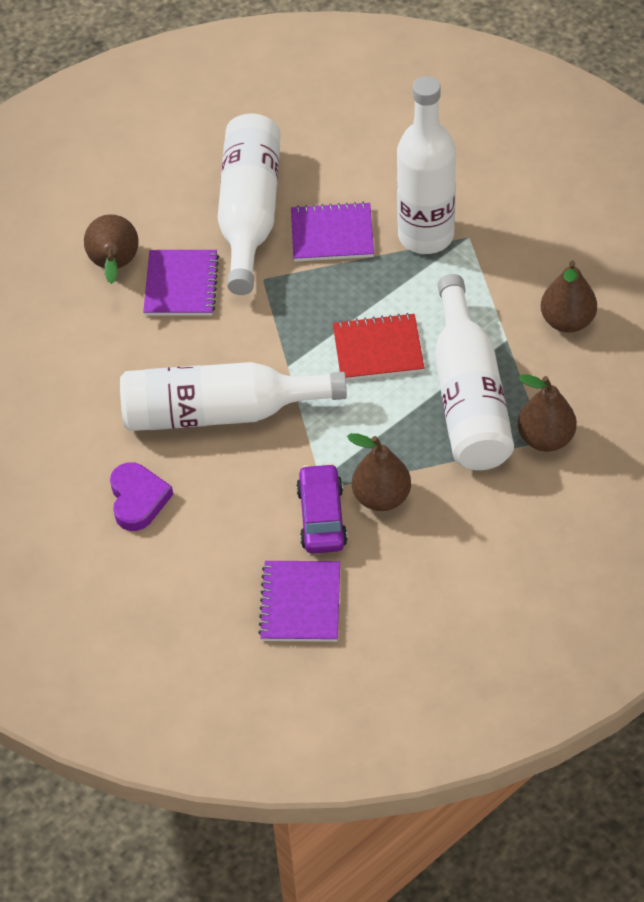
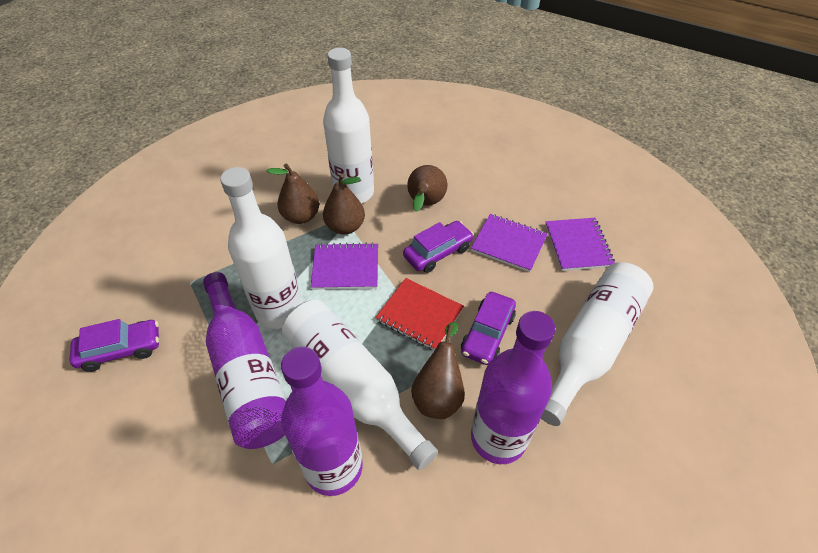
purple bottle: 0 -> 3
purple car: 1 -> 3
purple heart: 1 -> 0

